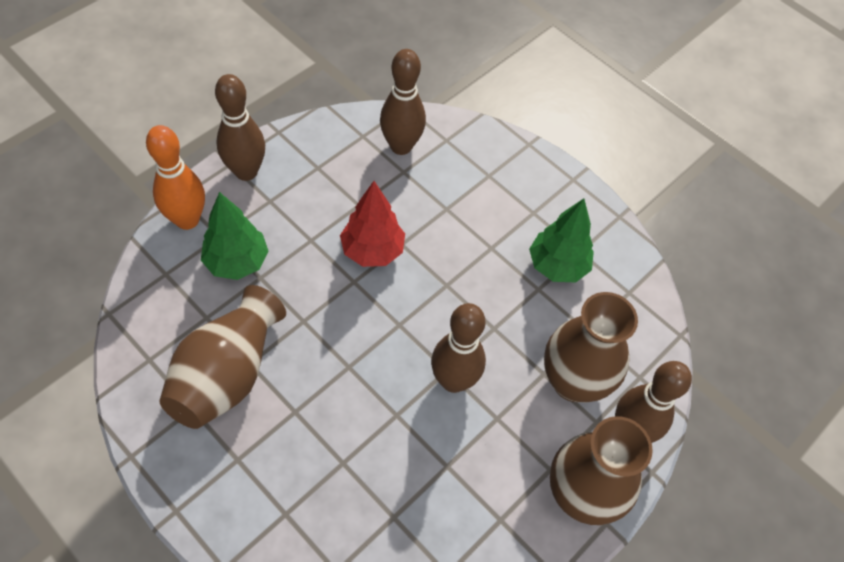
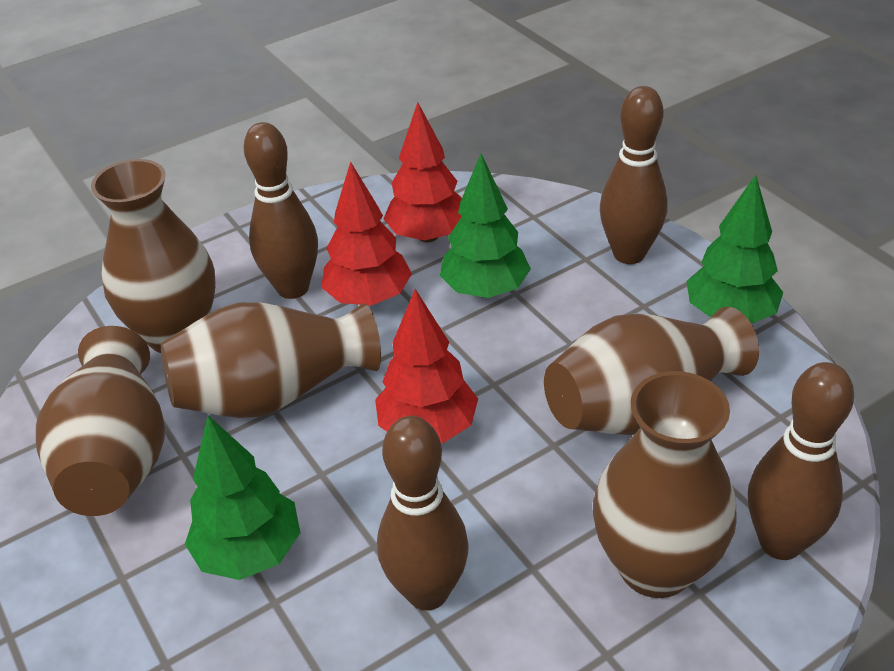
brown vase: 3 -> 5
green tree: 2 -> 3
orange bowling pin: 1 -> 0
red tree: 1 -> 3

